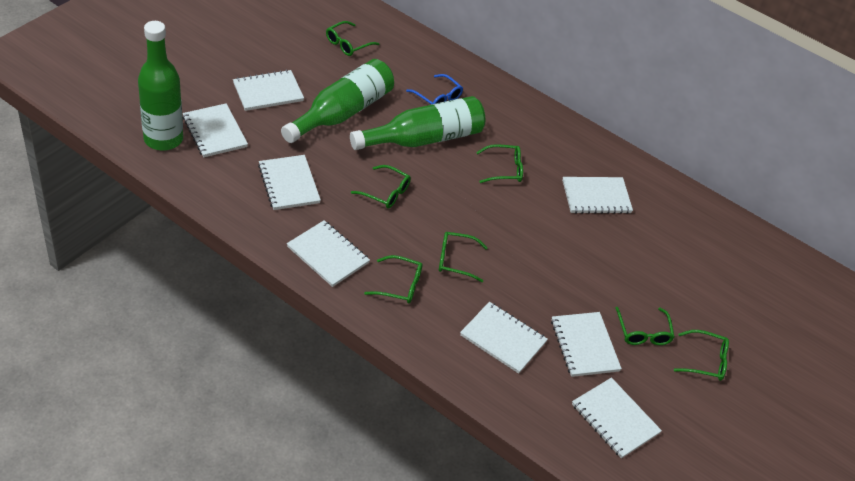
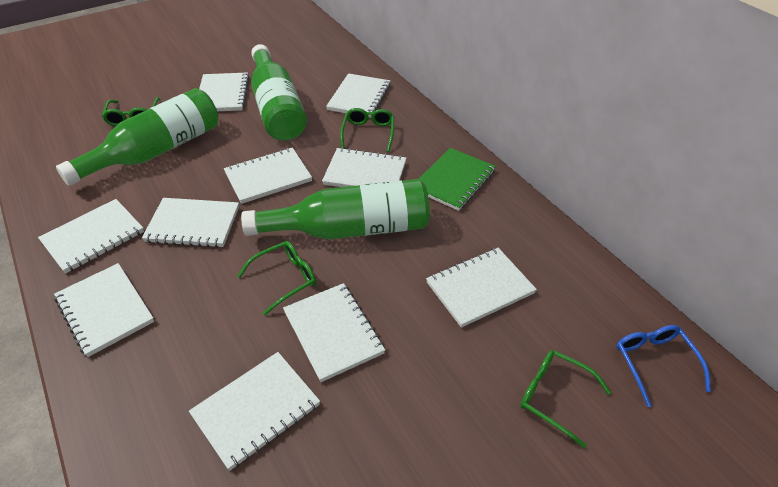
green glasses: 7 -> 4
green notebook: 0 -> 1
white notebook: 8 -> 10

